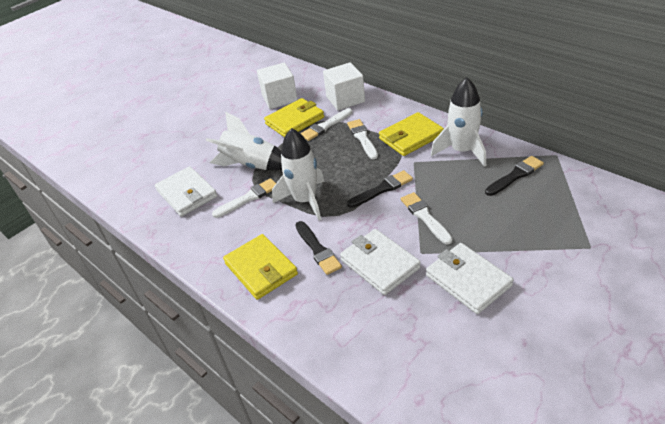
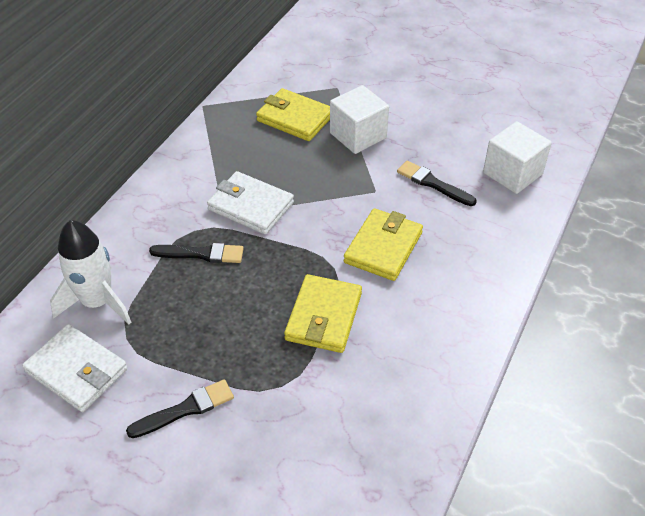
white brush: 4 -> 0
white rocket: 3 -> 1
white wallet: 3 -> 2

